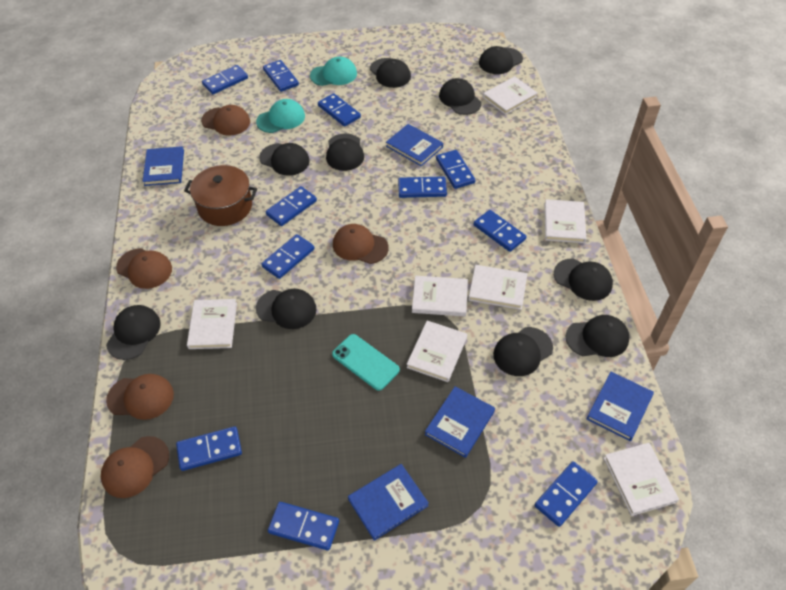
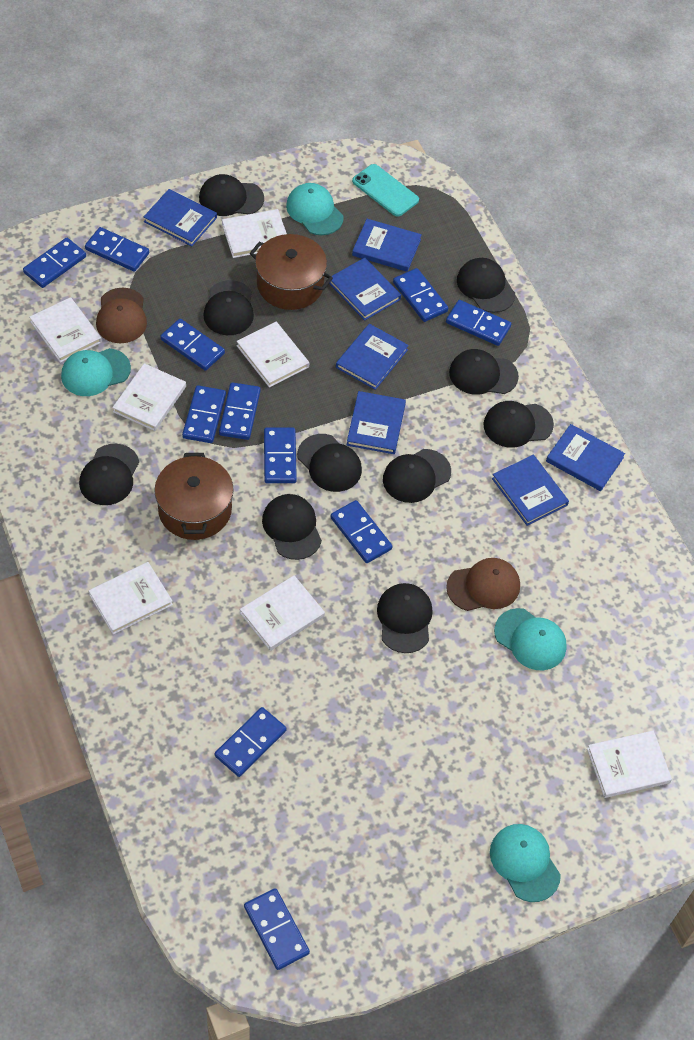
blue book: 5 -> 7
brown cap: 5 -> 2
brown pot: 1 -> 2
turquoise cap: 2 -> 4

